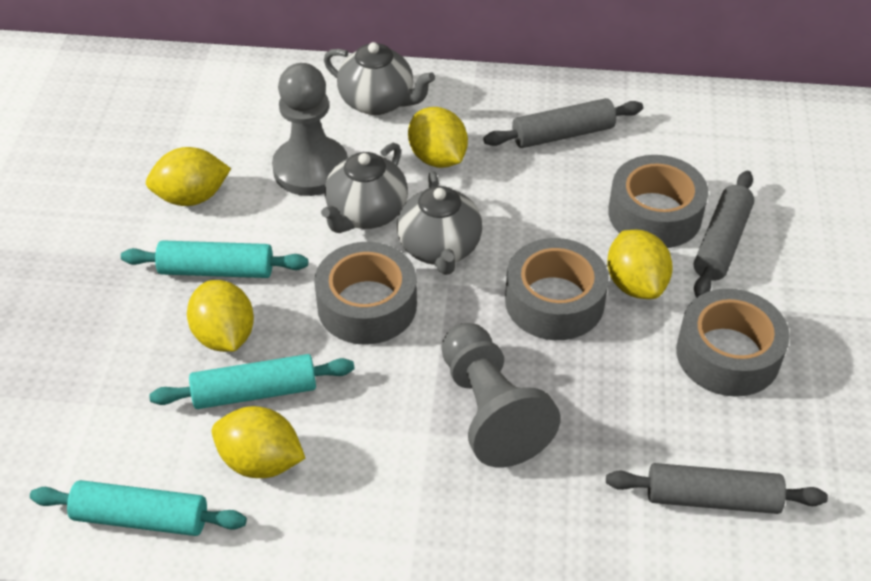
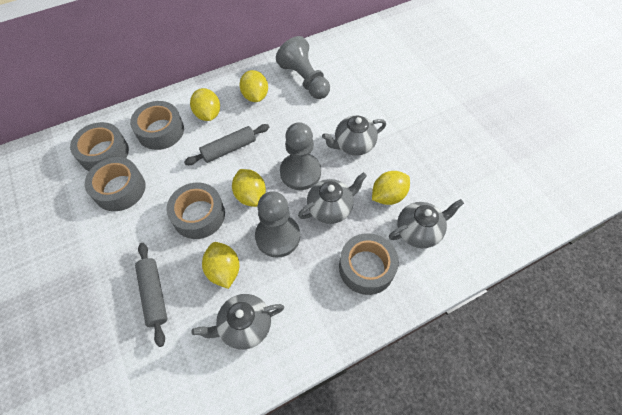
grey pawn: 2 -> 3
grey rolling pin: 3 -> 2
grey tape: 4 -> 5
grey teapot: 3 -> 4
turquoise rolling pin: 3 -> 0

